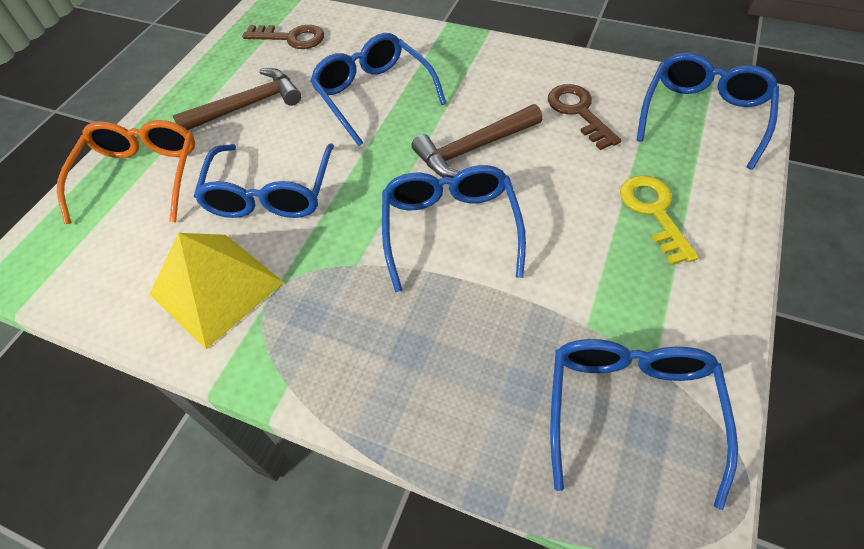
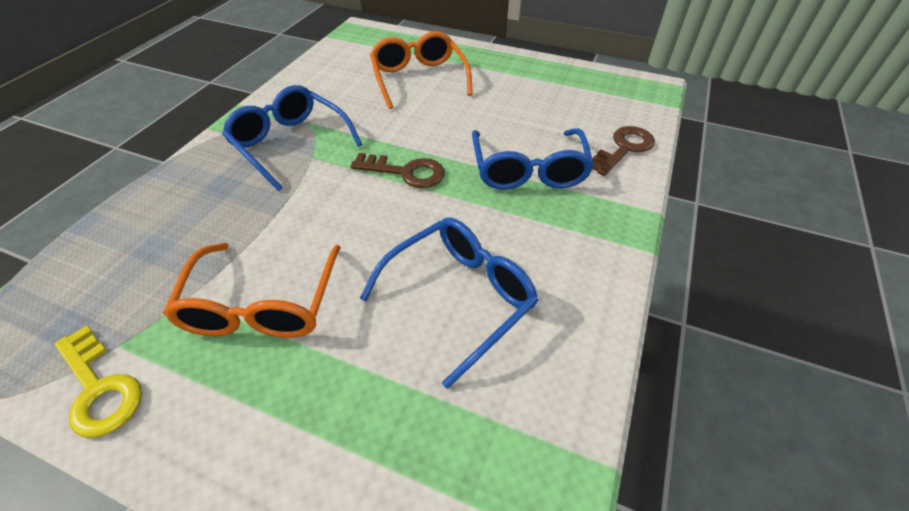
blue glasses: 5 -> 3
brown hammer: 2 -> 0
orange glasses: 1 -> 2
yellow pyramid: 1 -> 0

